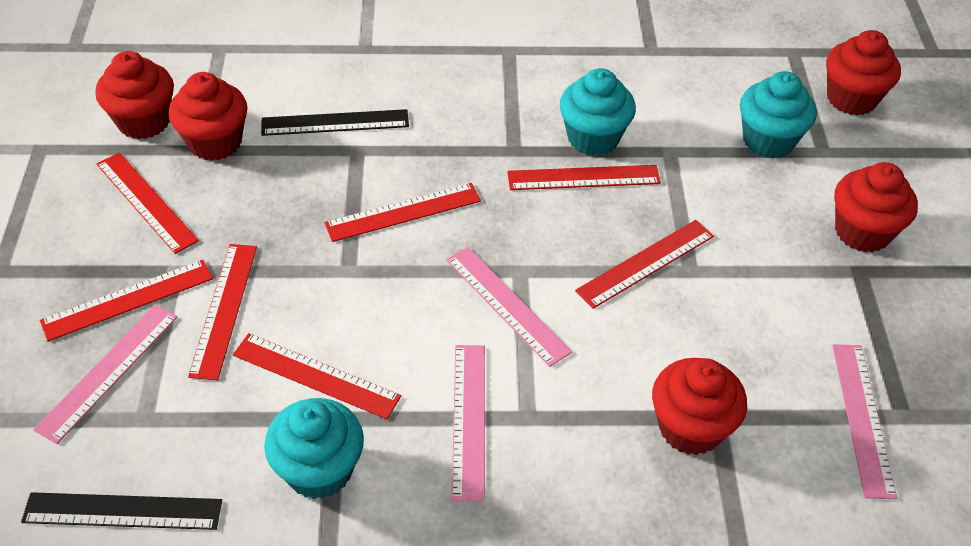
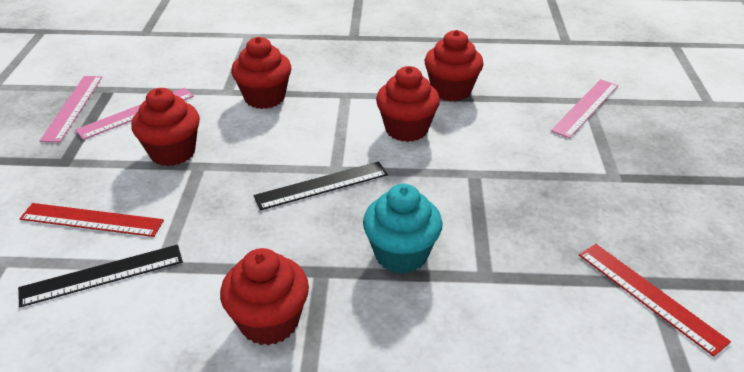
pink ruler: 4 -> 3
red ruler: 7 -> 2
turquoise cupcake: 3 -> 1

